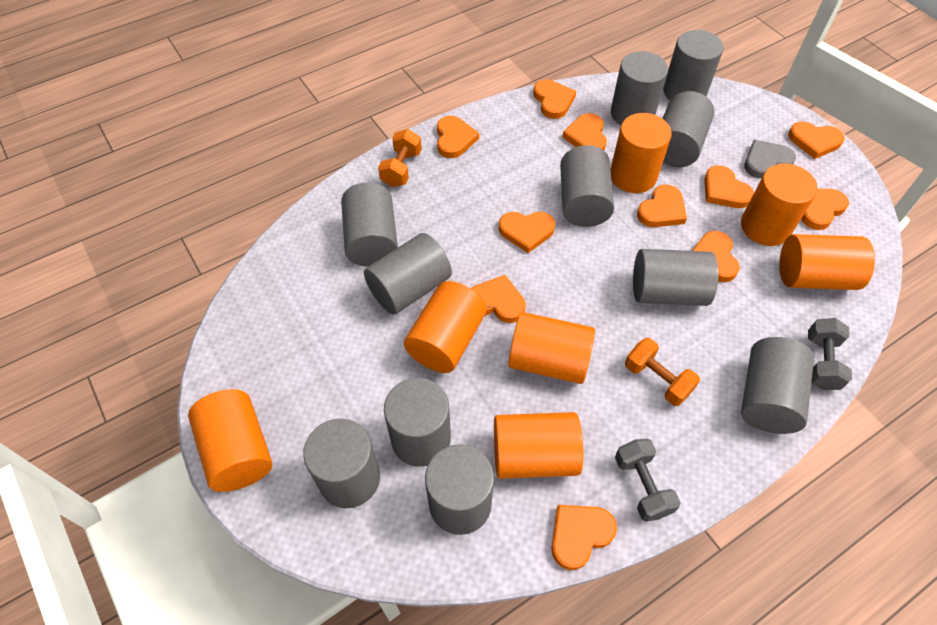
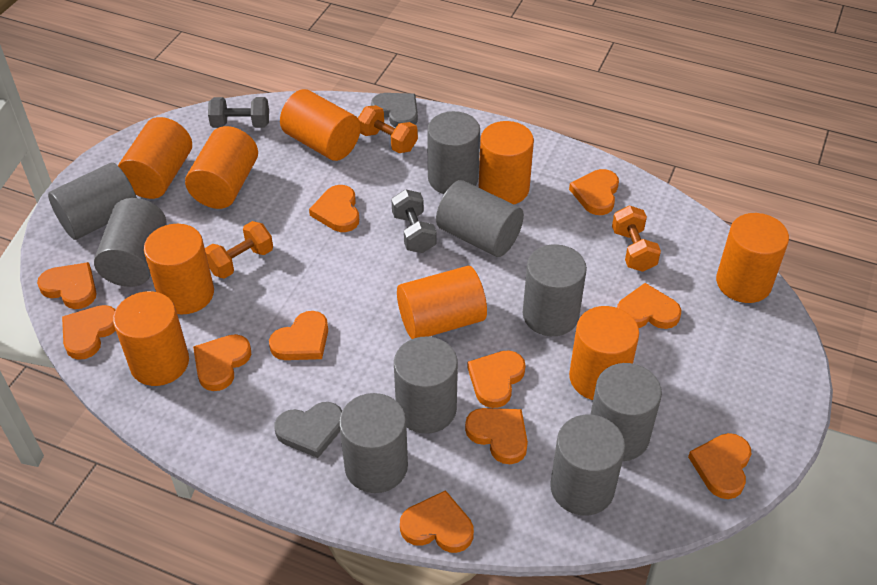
grey cylinder: 11 -> 9
grey heart: 1 -> 2
orange cylinder: 7 -> 9
orange dumbbell: 2 -> 3

